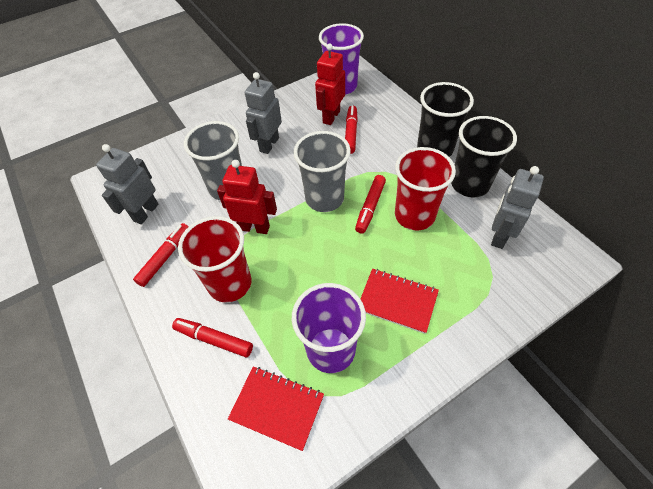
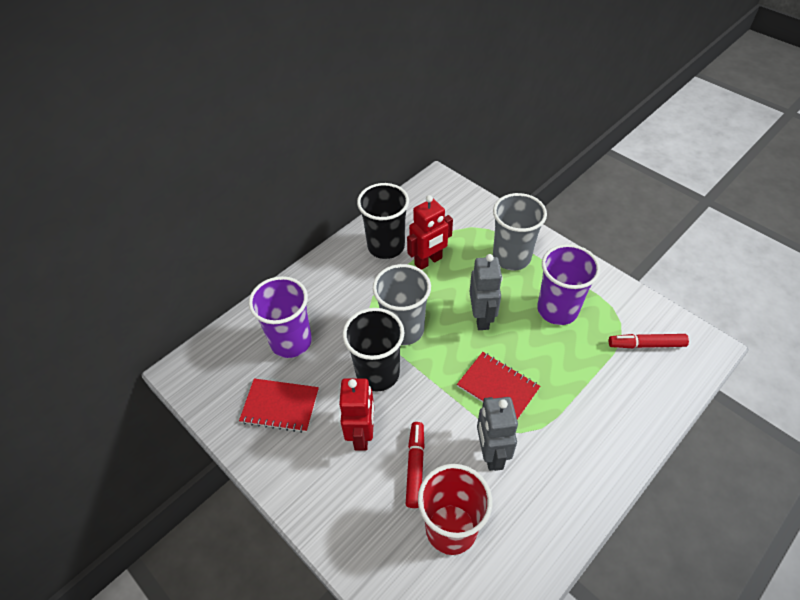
grey robot: 3 -> 2
red cup: 2 -> 1
red marker: 4 -> 2

